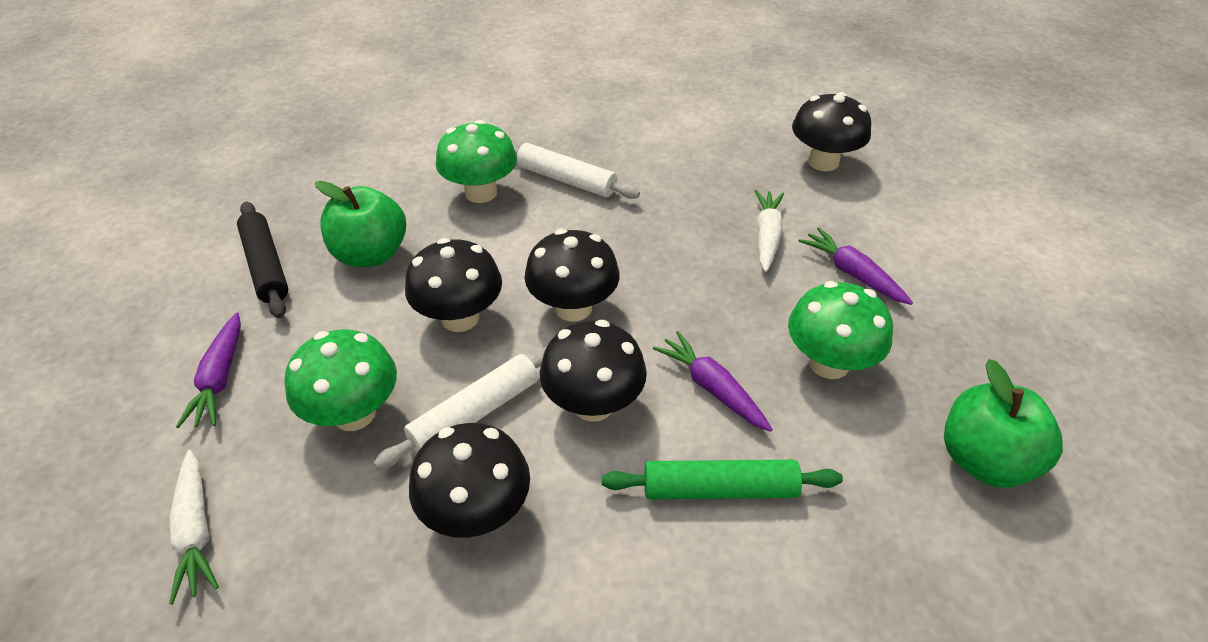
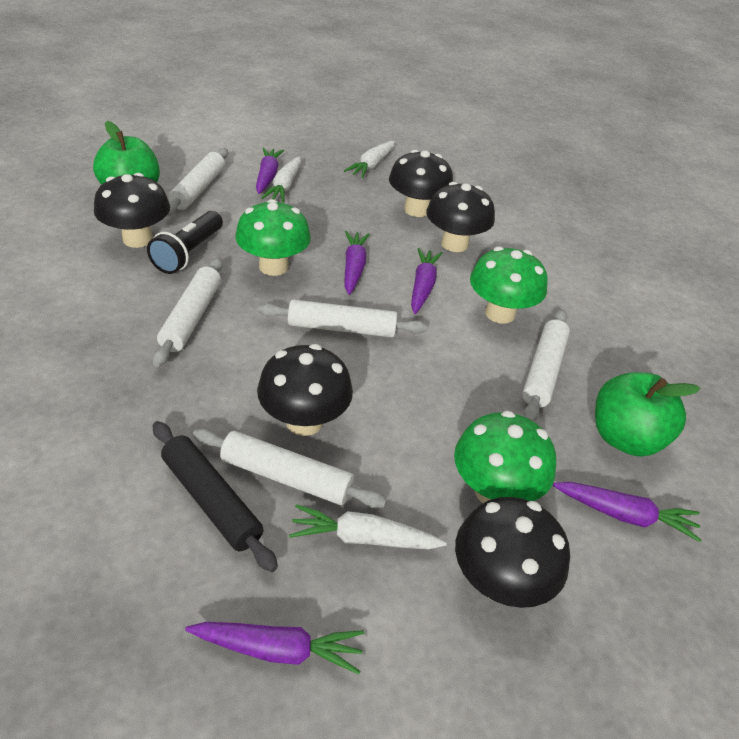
black flashlight: 0 -> 1
green rolling pin: 1 -> 0
purple carrot: 3 -> 5
white carrot: 2 -> 3
white rolling pin: 2 -> 5

